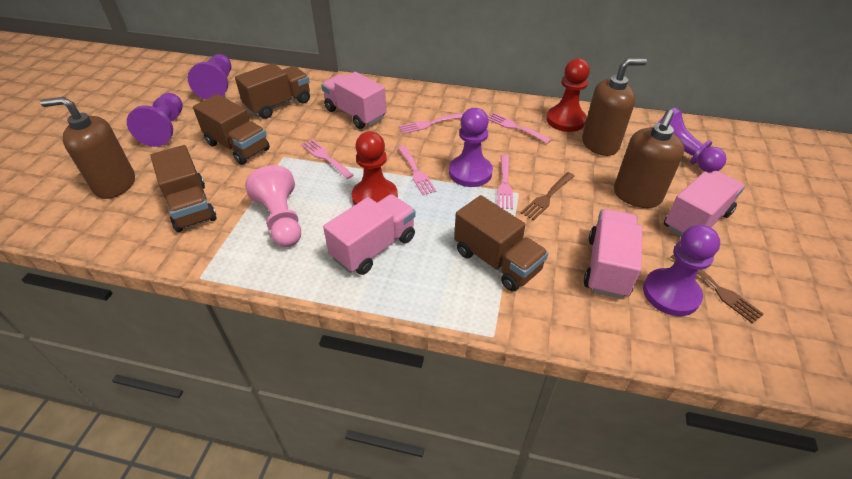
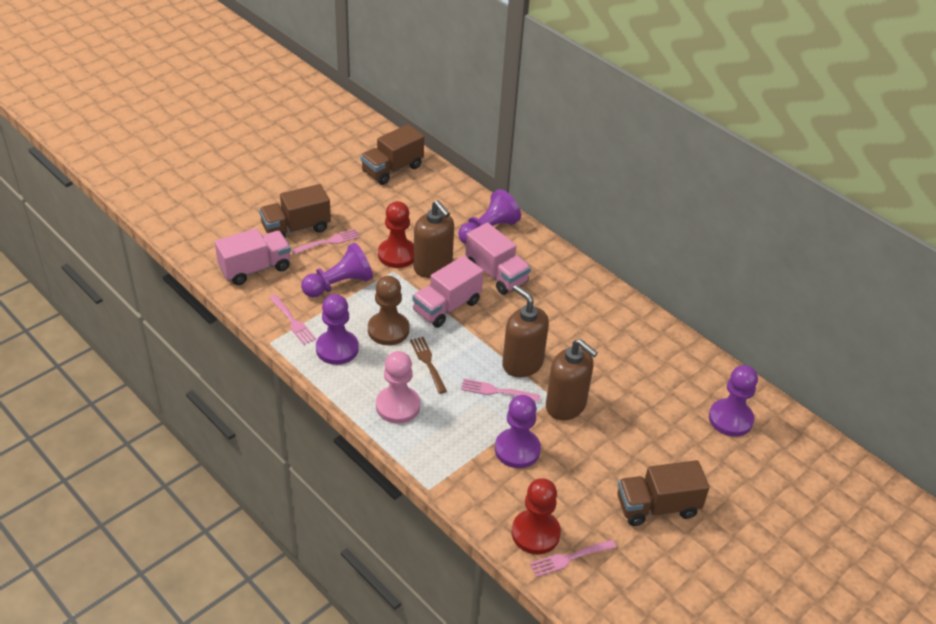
brown fork: 2 -> 1
brown pawn: 0 -> 1
brown truck: 4 -> 3
pink fork: 5 -> 4
pink truck: 4 -> 3

